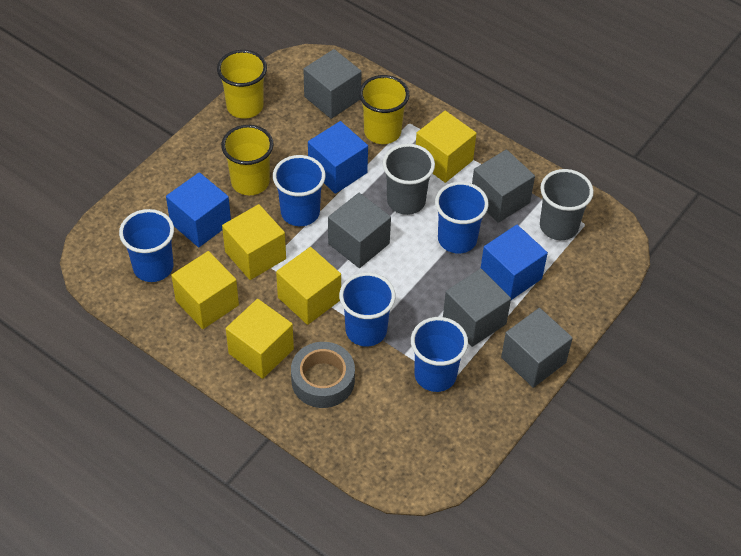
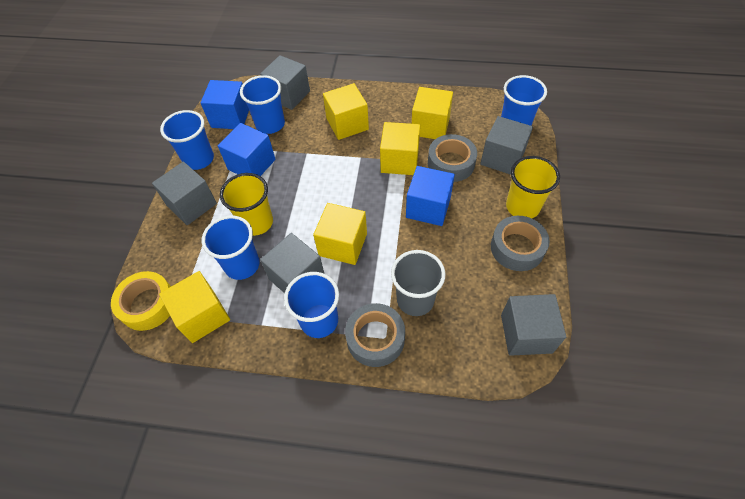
grey cup: 2 -> 1
grey tape: 1 -> 3
yellow cup: 3 -> 2
yellow tape: 0 -> 1

